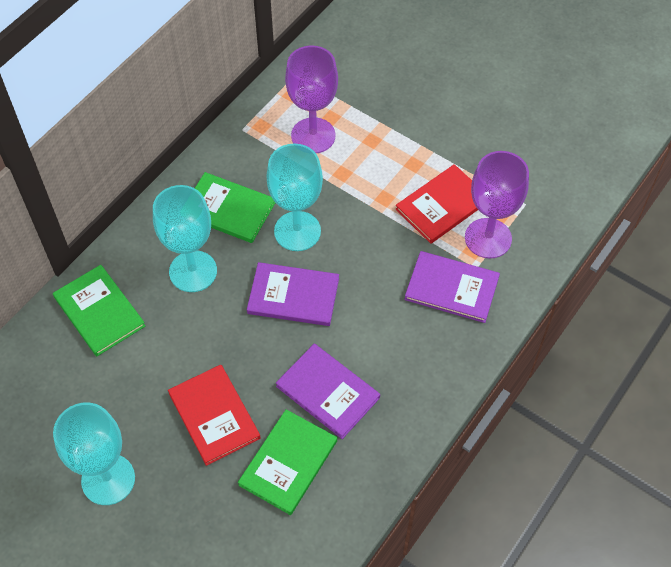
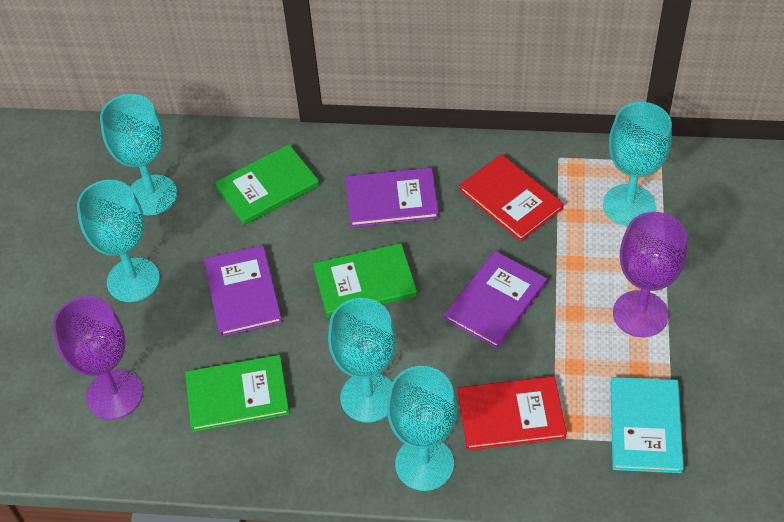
turquoise book: 0 -> 1
turquoise goblet: 3 -> 5

